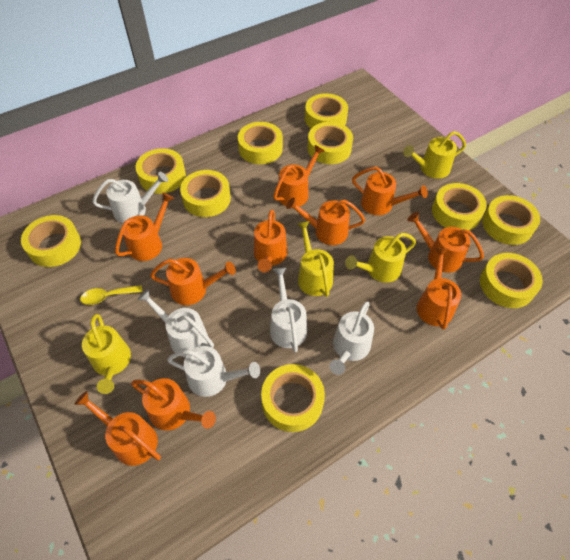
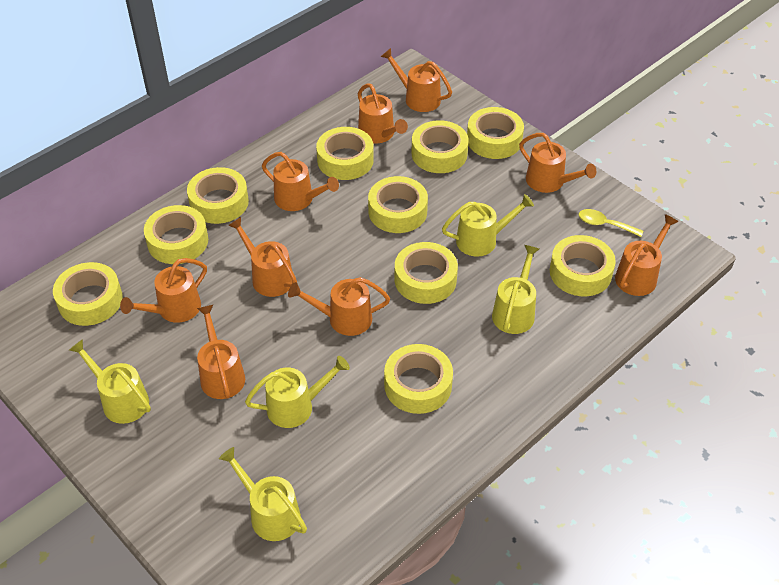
orange watering can: 10 -> 9
white watering can: 5 -> 0
yellow watering can: 4 -> 5

